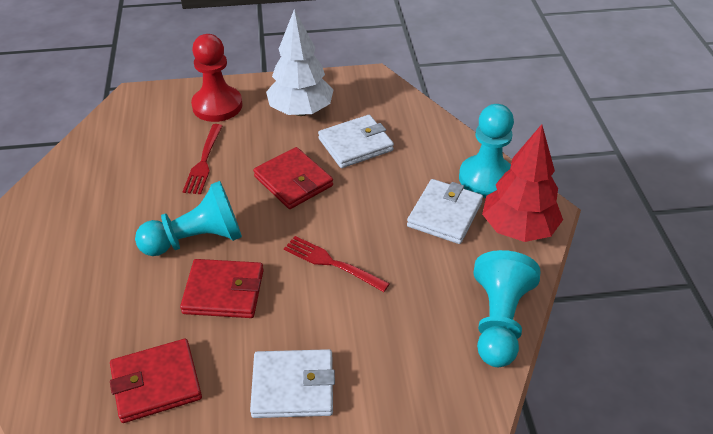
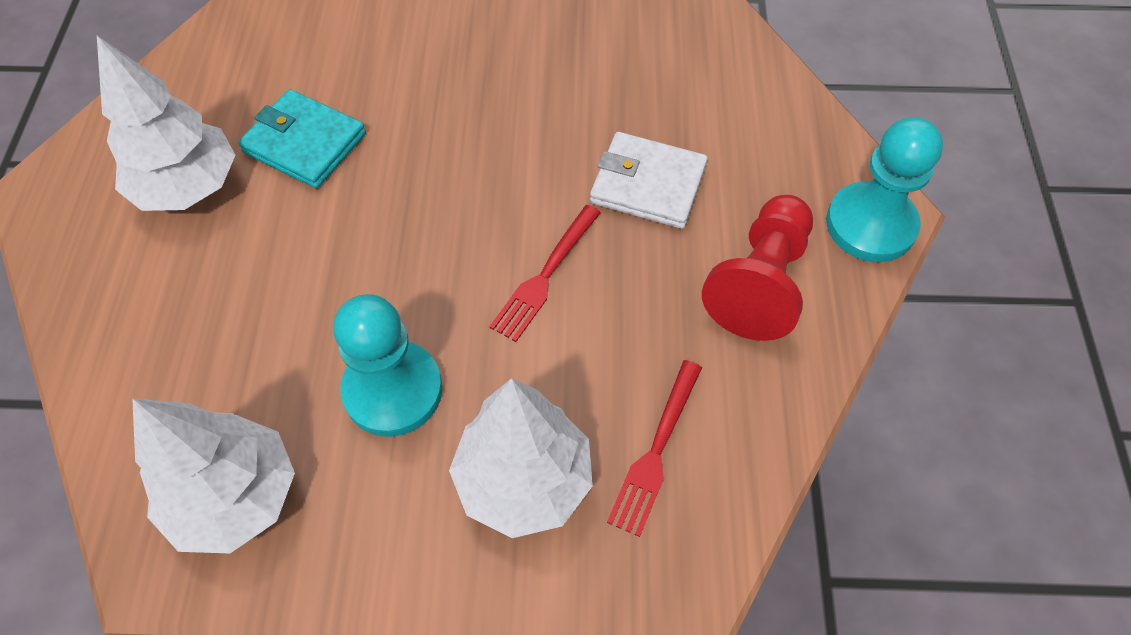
red tree: 1 -> 0
red wallet: 3 -> 0
turquoise pawn: 3 -> 2
turquoise wallet: 0 -> 1
white tree: 1 -> 3
white wallet: 3 -> 1

